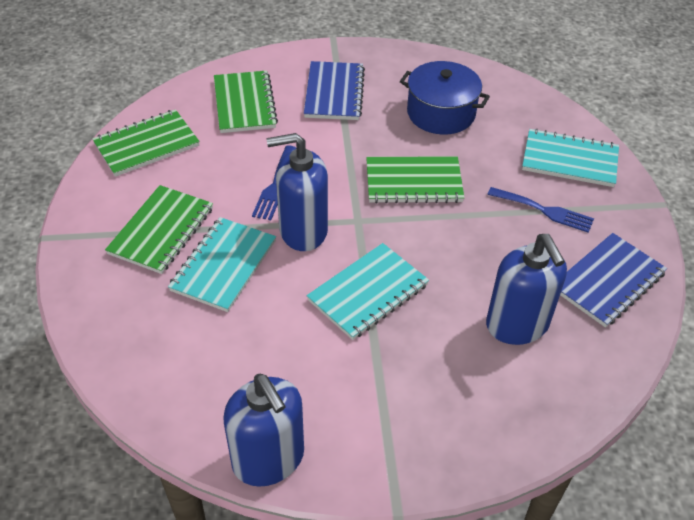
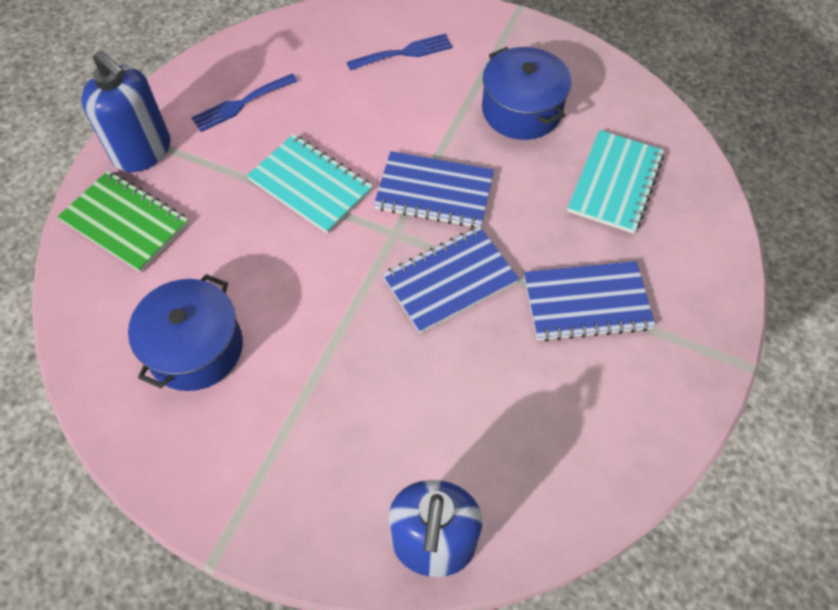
blue notebook: 2 -> 3
blue pot: 1 -> 2
blue soap dispenser: 3 -> 2
green notebook: 4 -> 1
turquoise notebook: 3 -> 2

